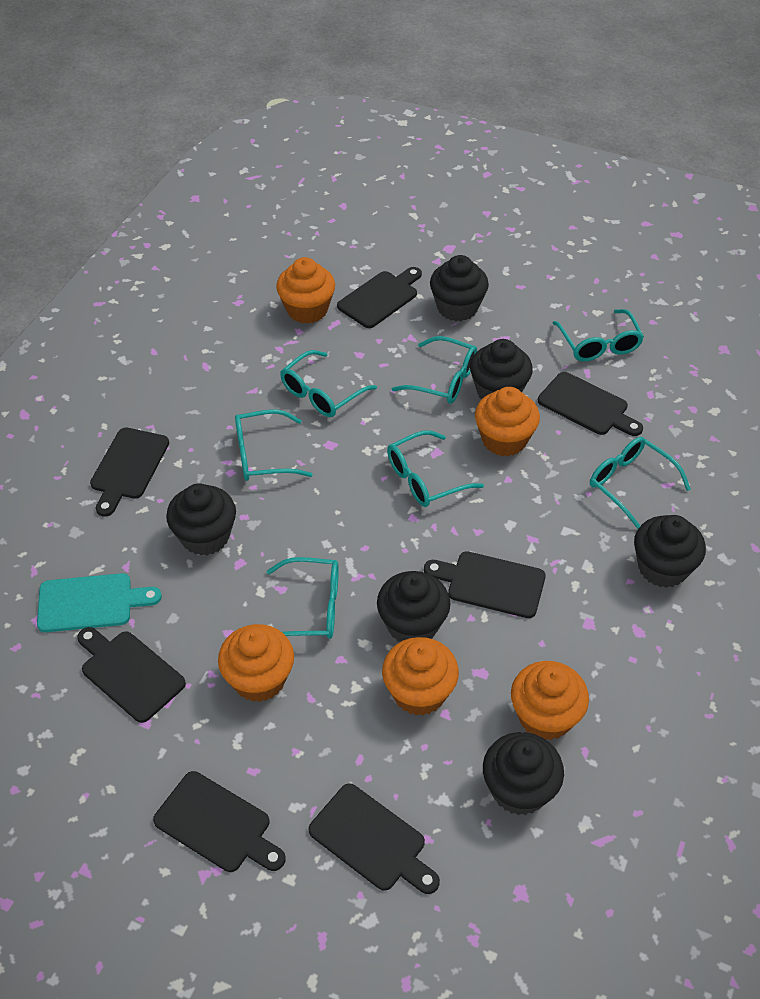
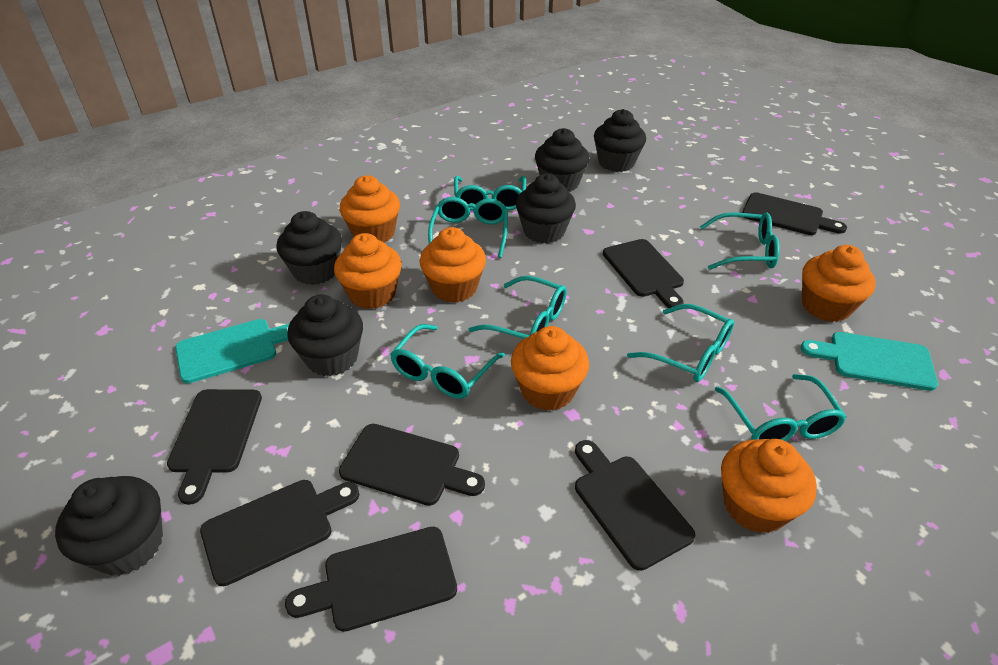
orange cupcake: 5 -> 6
turquoise cutting board: 1 -> 2

